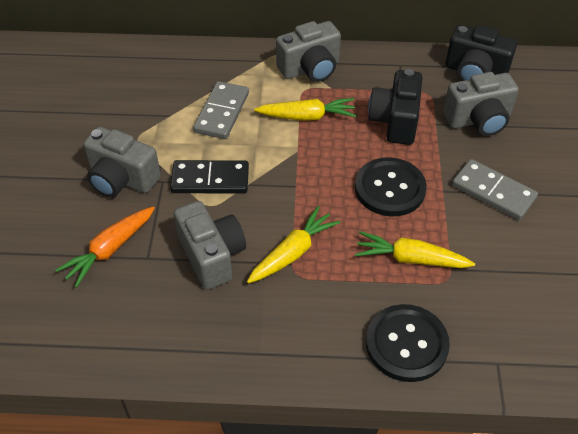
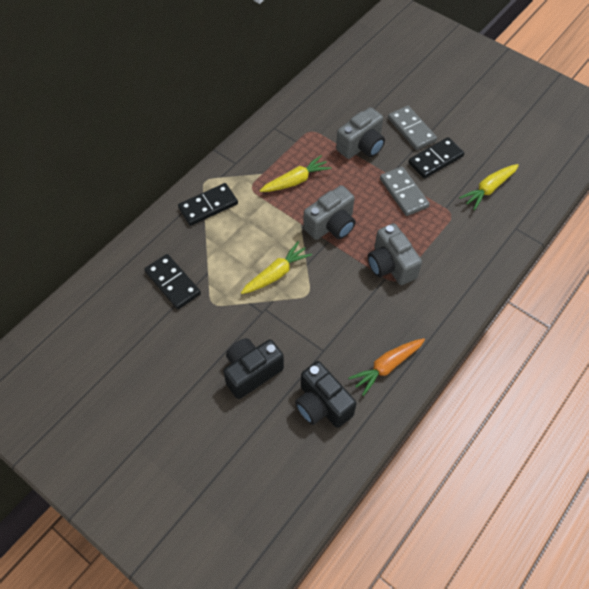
black button: 2 -> 0
black domino: 1 -> 3
grey camera: 4 -> 3

